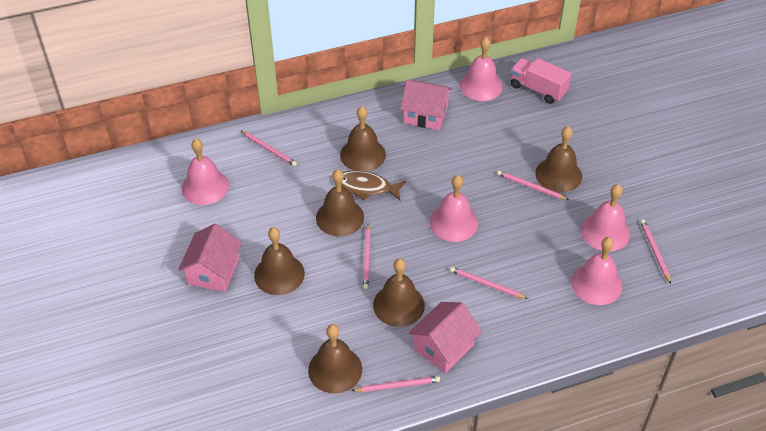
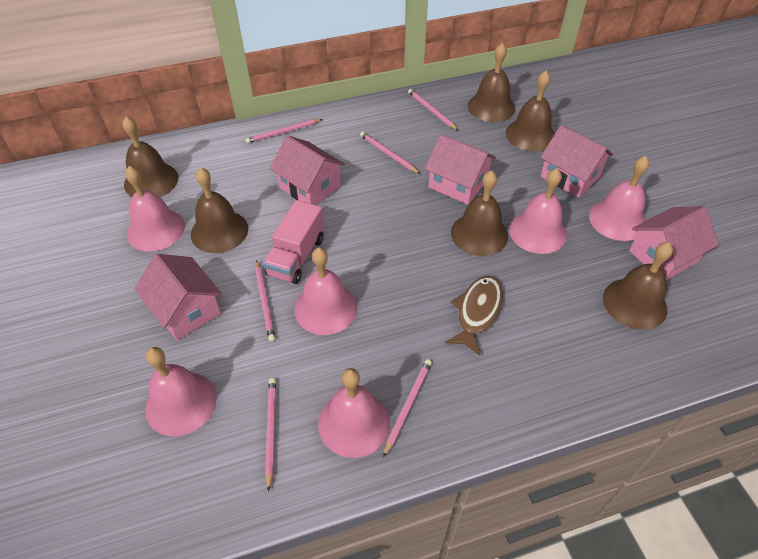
pink bell: 5 -> 6
pink house: 3 -> 5

